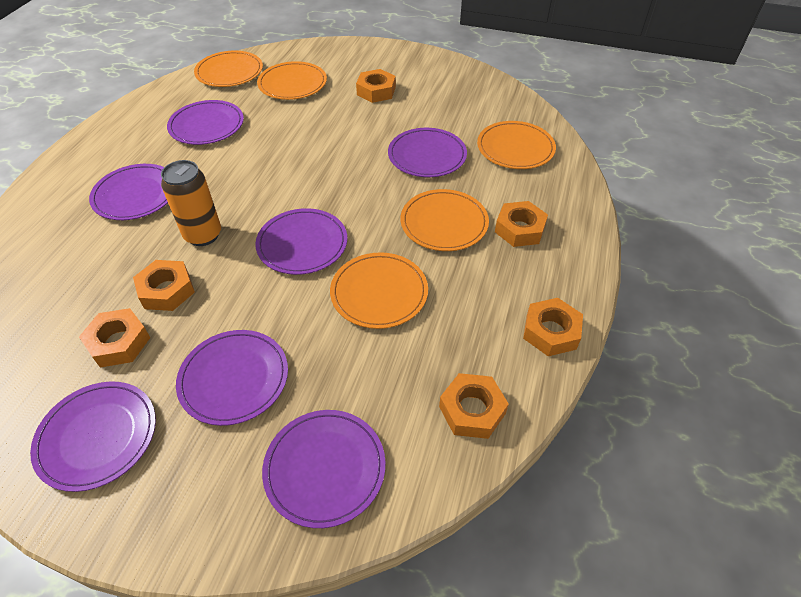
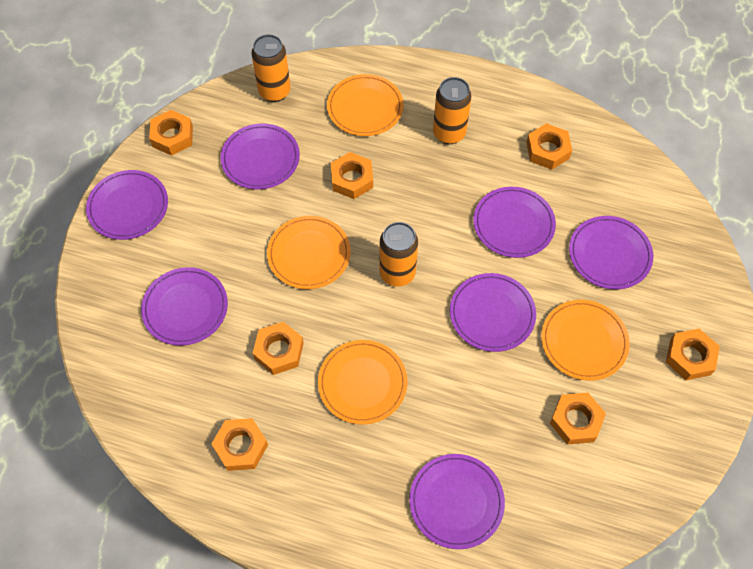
orange can: 1 -> 3
orange nut: 6 -> 7
orange plate: 5 -> 4

